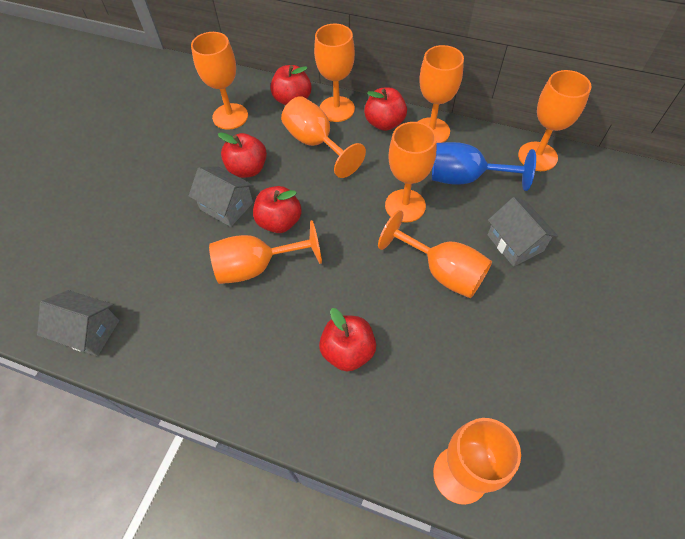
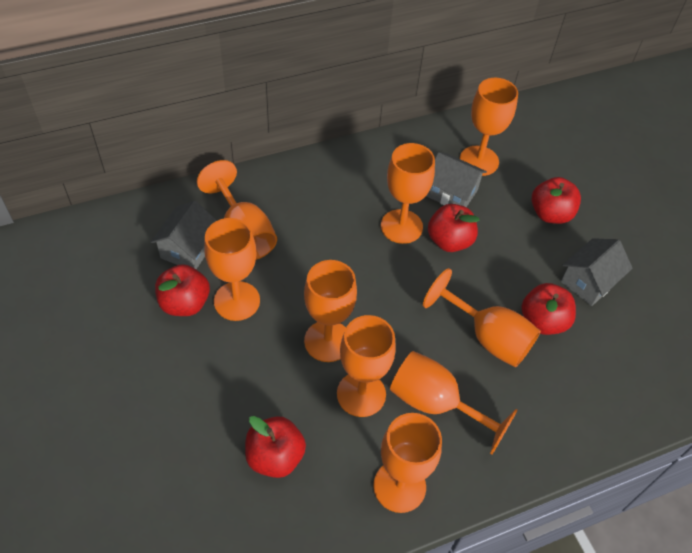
blue goblet: 1 -> 0

